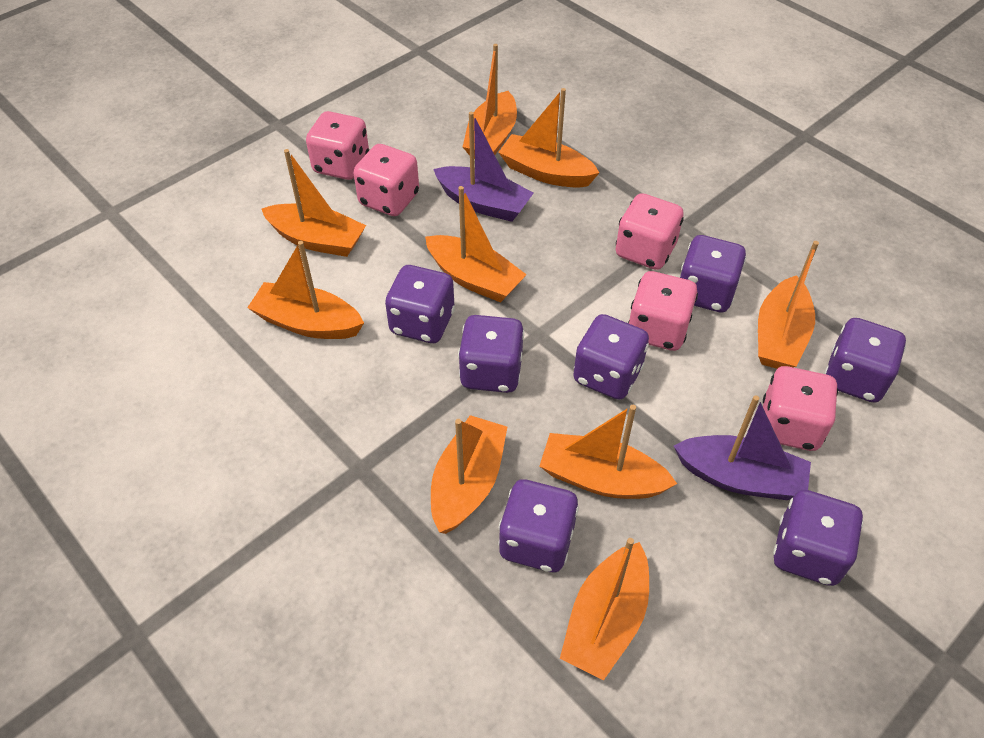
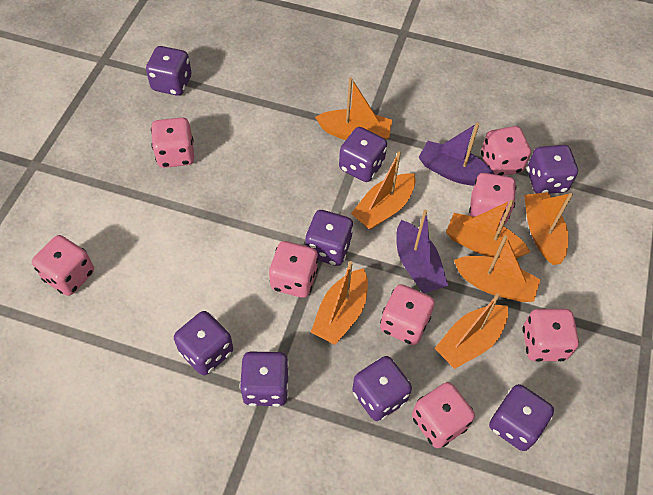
orange boat: 9 -> 7
pink dice: 5 -> 8
purple dice: 7 -> 8

